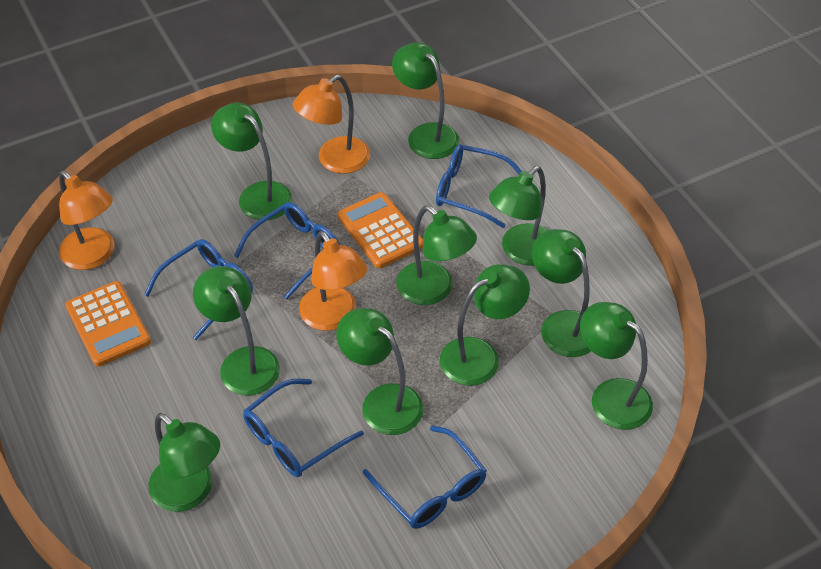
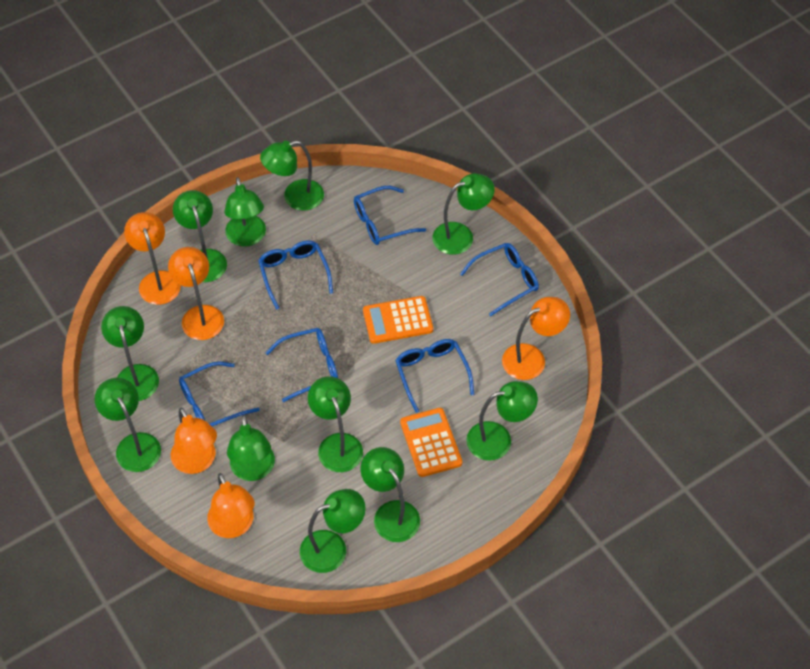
blue glasses: 5 -> 6
green lamp: 10 -> 11
orange lamp: 3 -> 5

